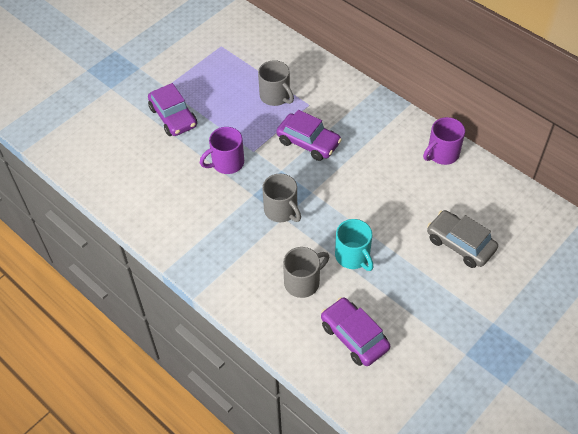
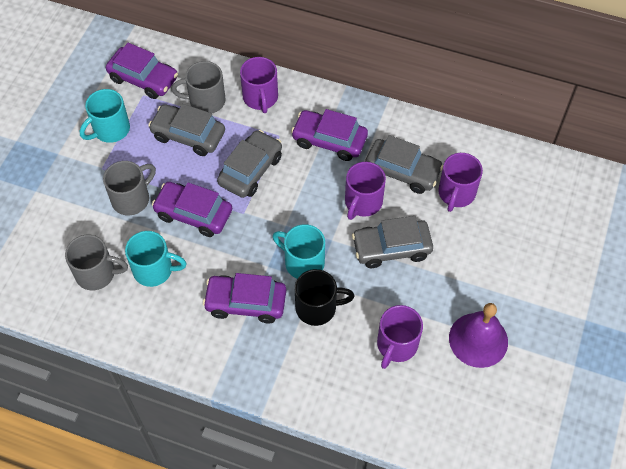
black mug: 0 -> 1
grey car: 1 -> 4
purple bell: 0 -> 1
purple car: 3 -> 4
purple mug: 2 -> 4
turquoise mug: 1 -> 3

